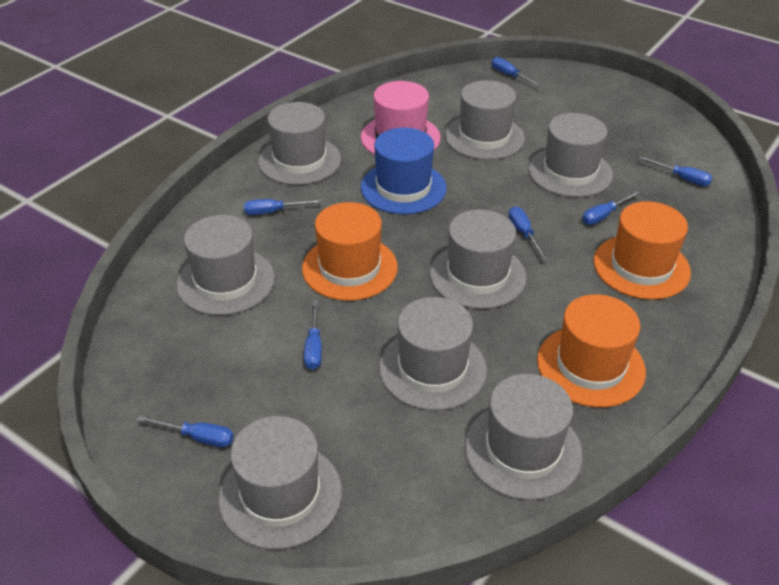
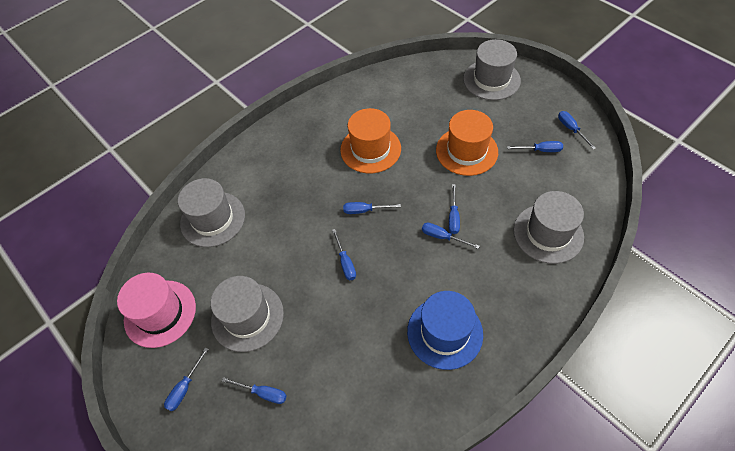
blue screwdriver: 7 -> 8
grey hat: 8 -> 4
orange hat: 3 -> 2

